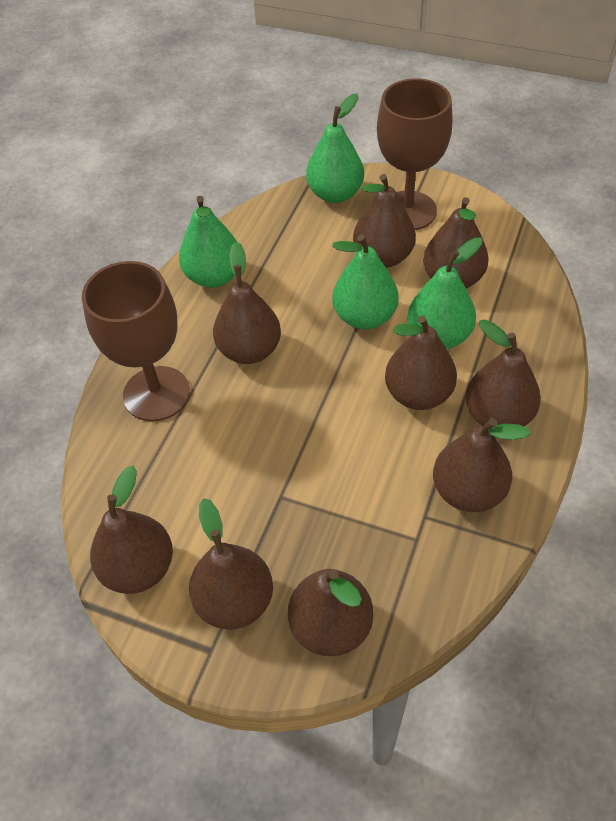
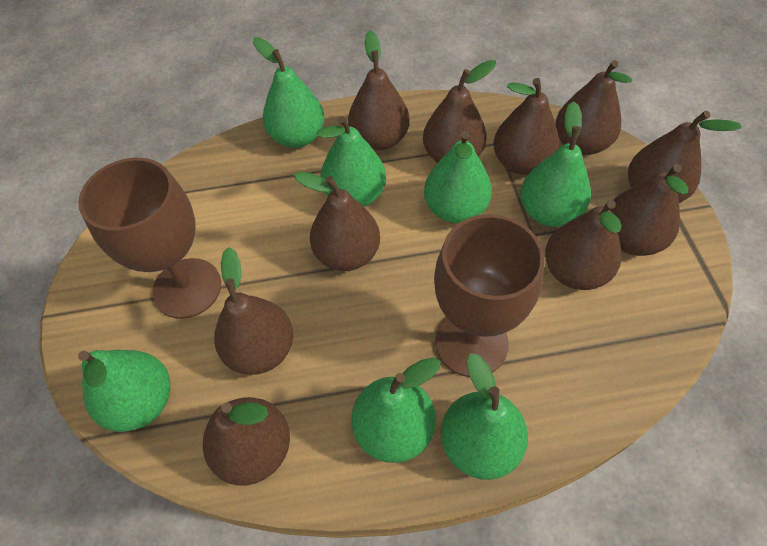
brown pear: 9 -> 10
green pear: 4 -> 7

